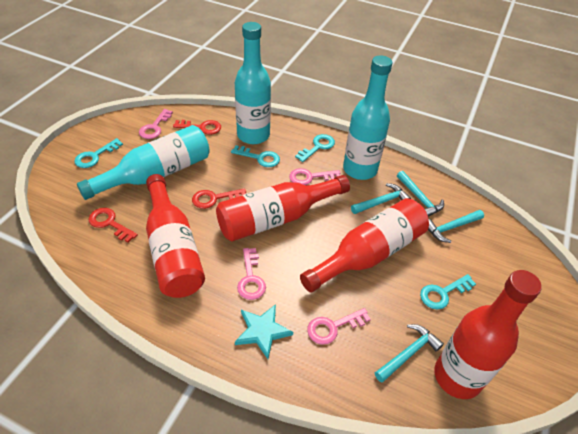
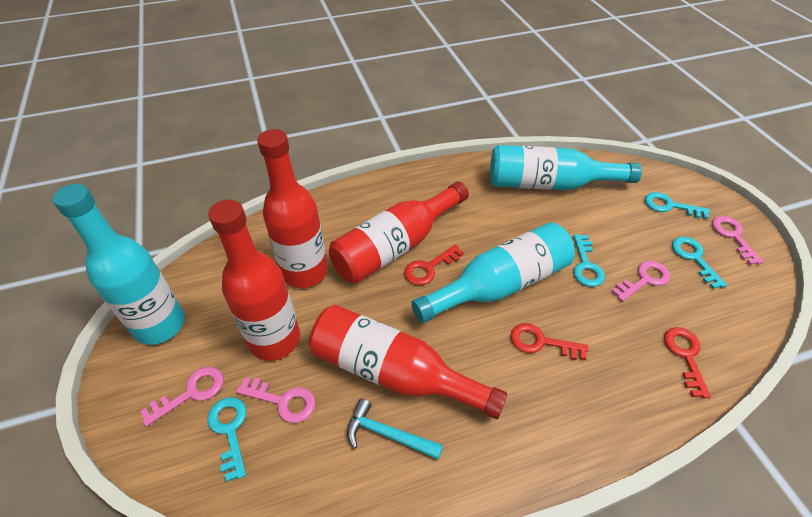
turquoise hammer: 4 -> 1
turquoise star: 1 -> 0

